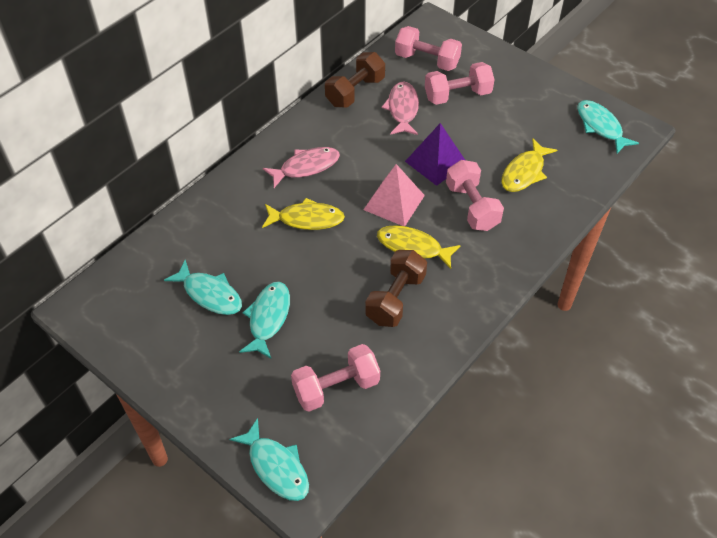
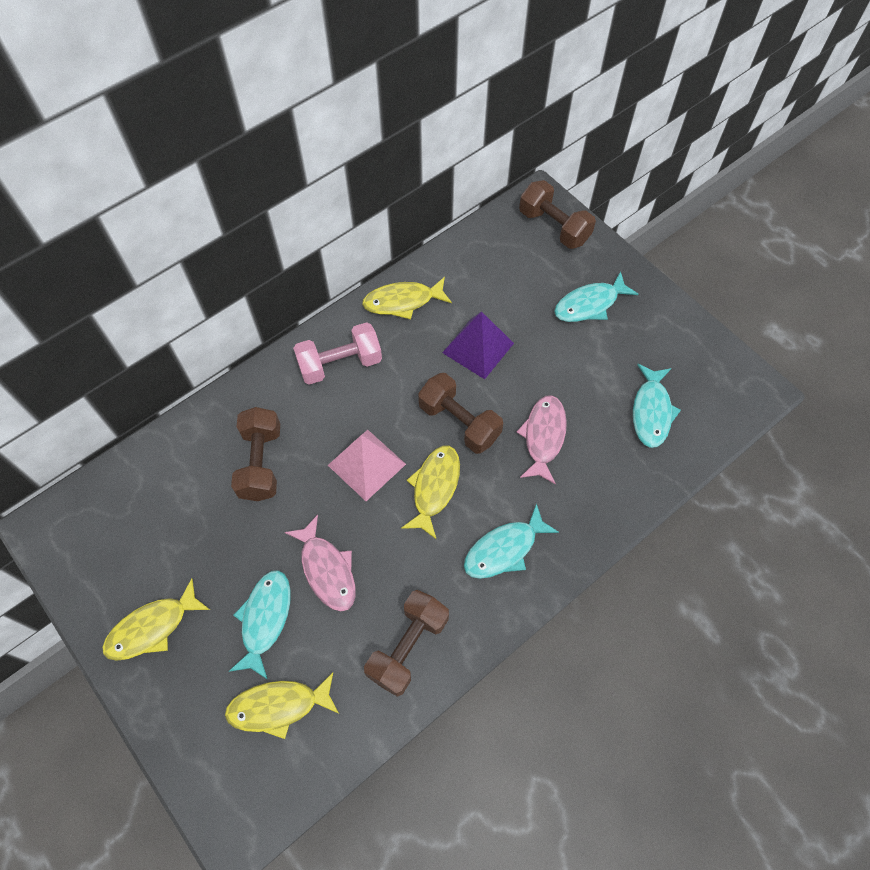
brown dumbbell: 2 -> 4
pink dumbbell: 4 -> 1
yellow fish: 3 -> 4

